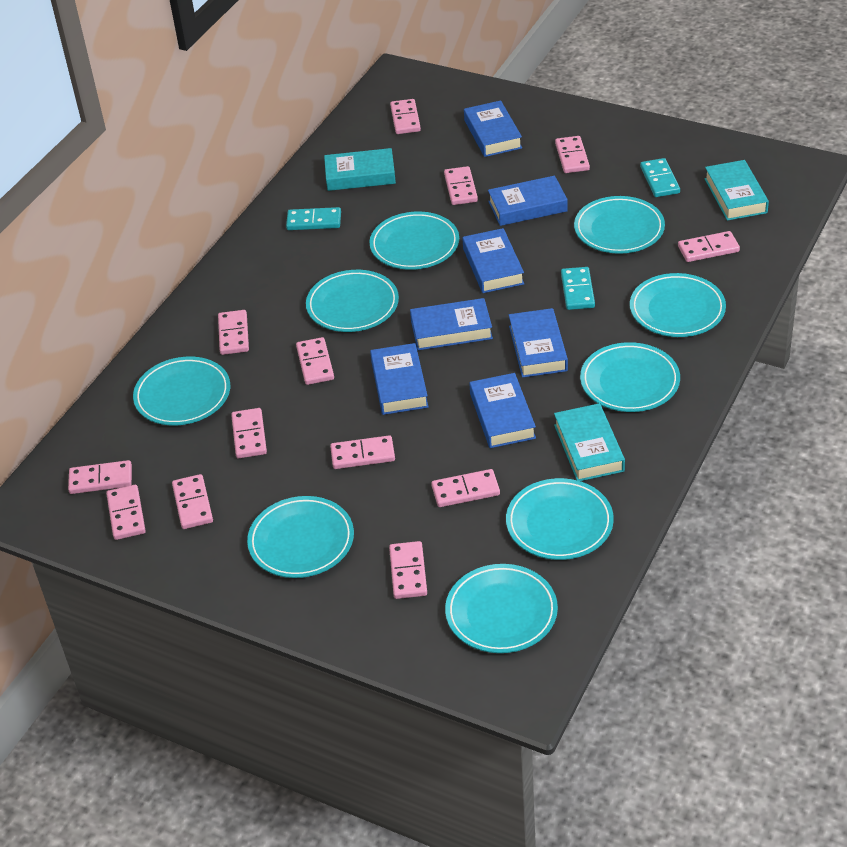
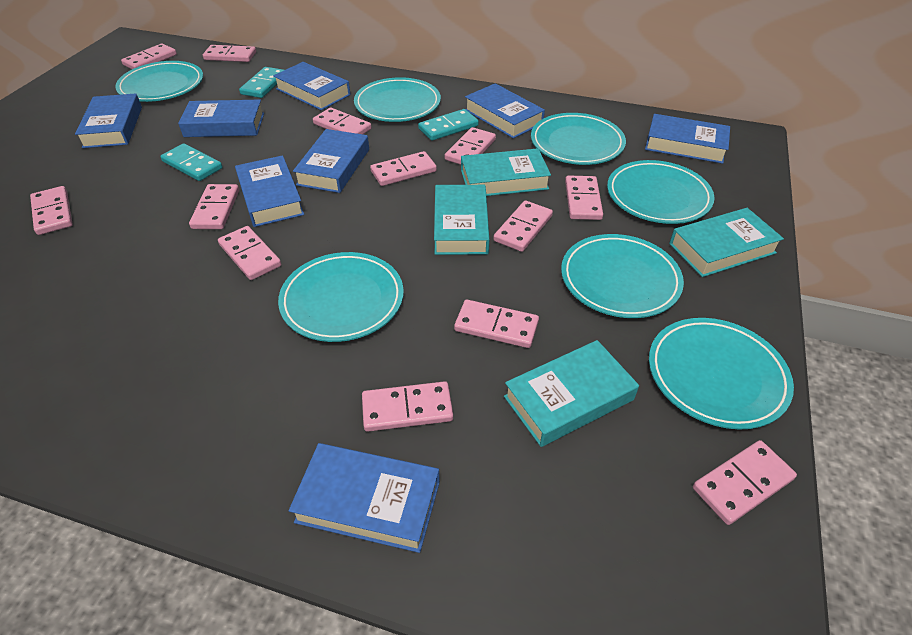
blue book: 7 -> 8
turquoise book: 3 -> 4
turquoise plate: 9 -> 7

